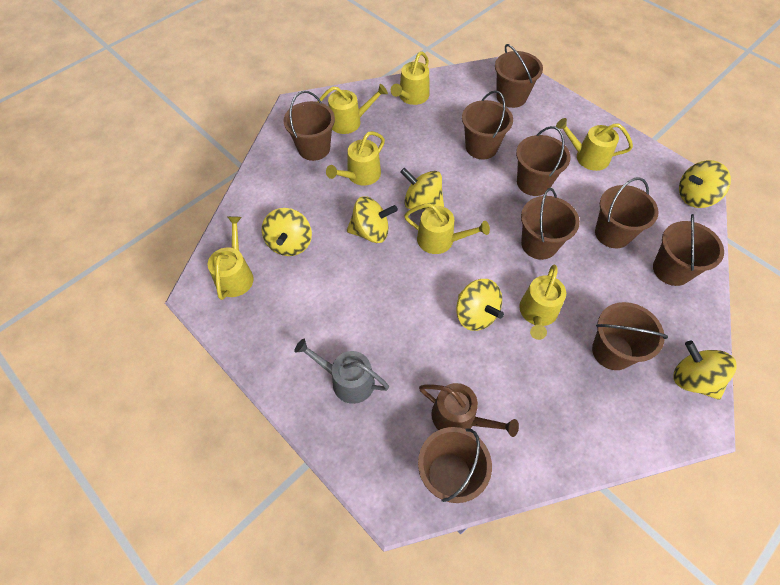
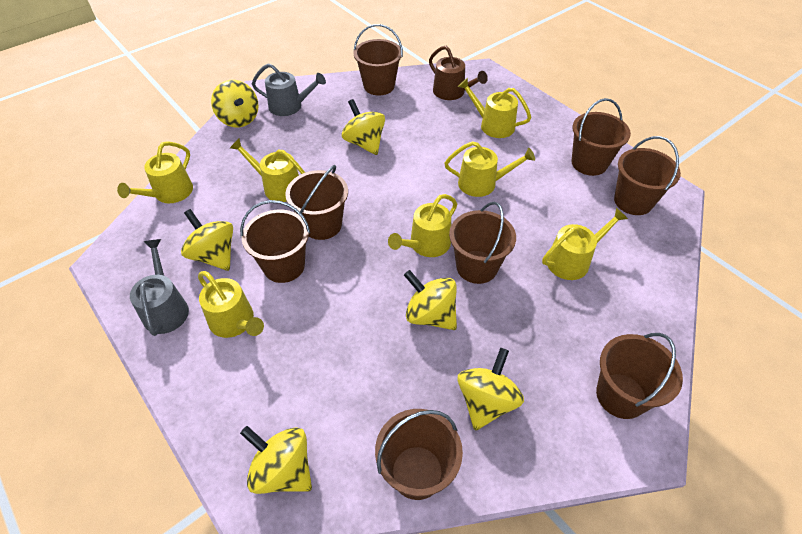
brown bucket: 9 -> 8
grey watering can: 1 -> 2

